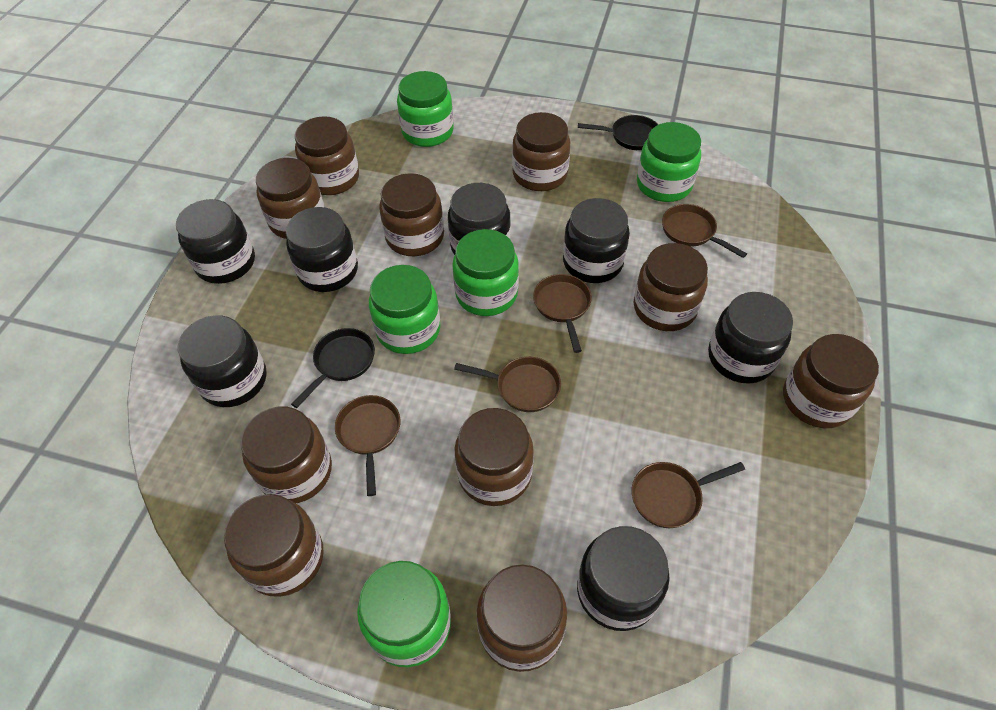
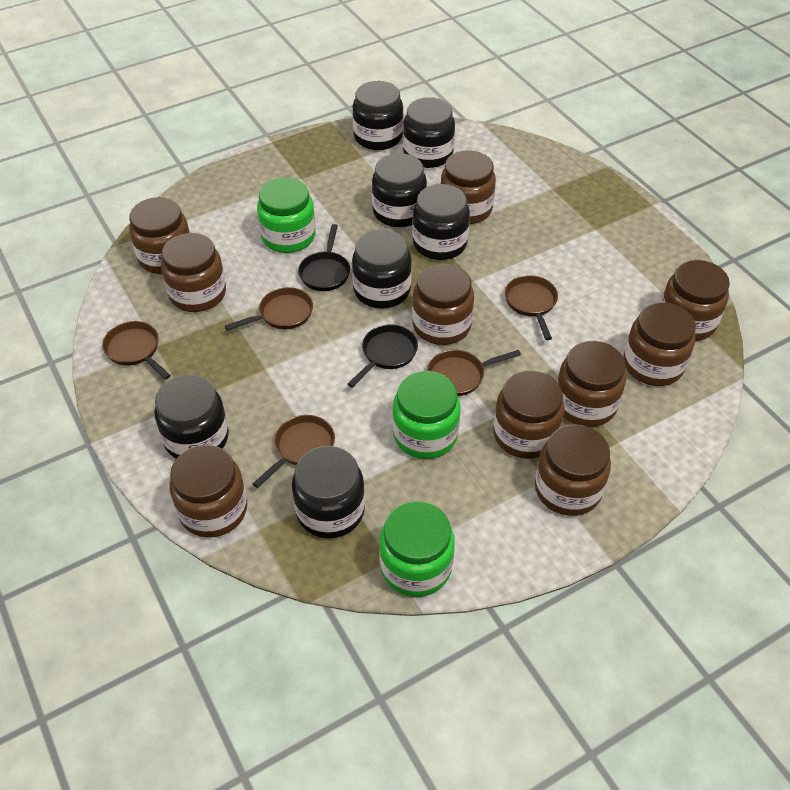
green jar: 5 -> 3

